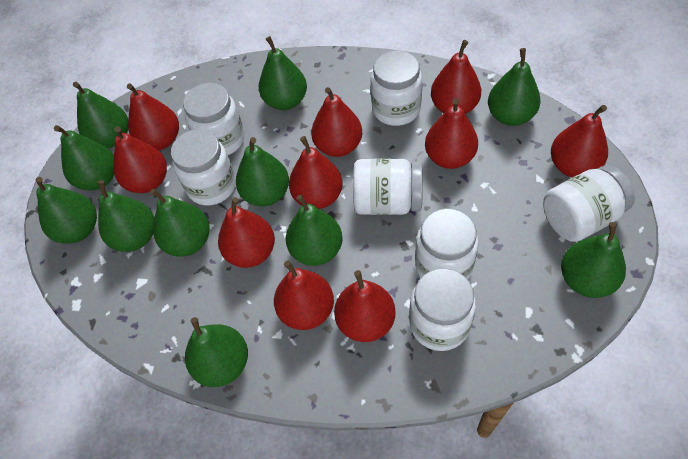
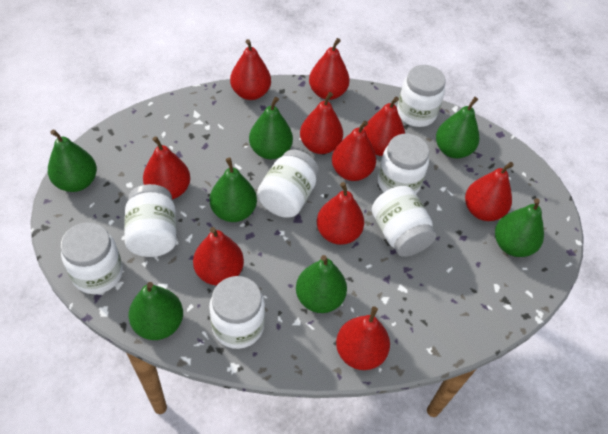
green pear: 11 -> 7

